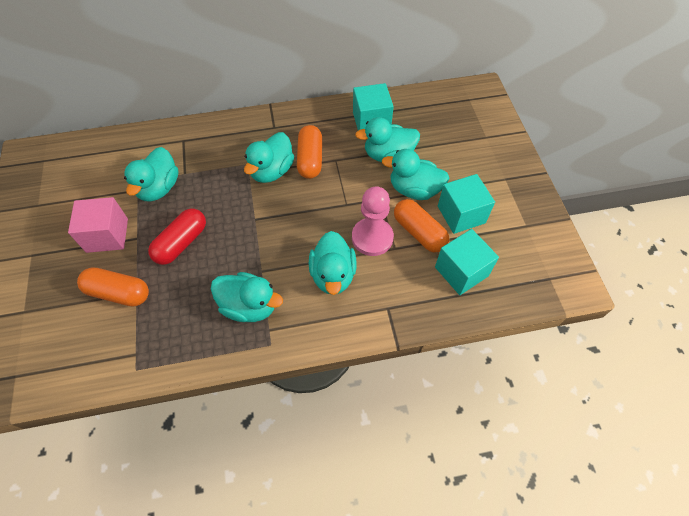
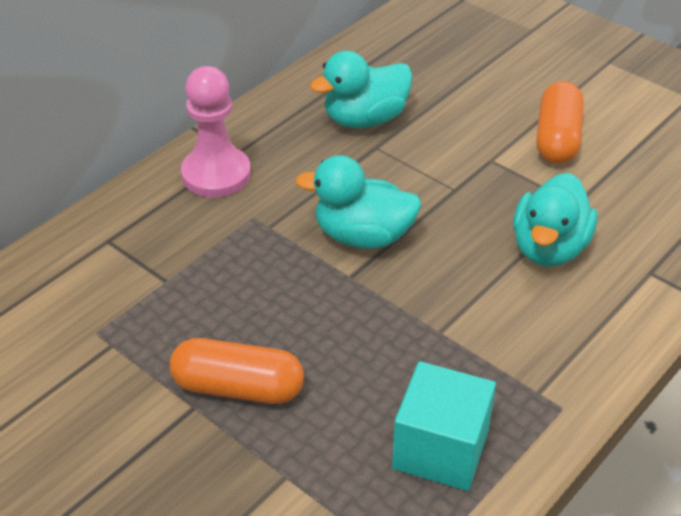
orange capsule: 3 -> 2
pink cube: 1 -> 0
red capsule: 1 -> 0
turquoise cube: 3 -> 1
turquoise duck: 6 -> 3

